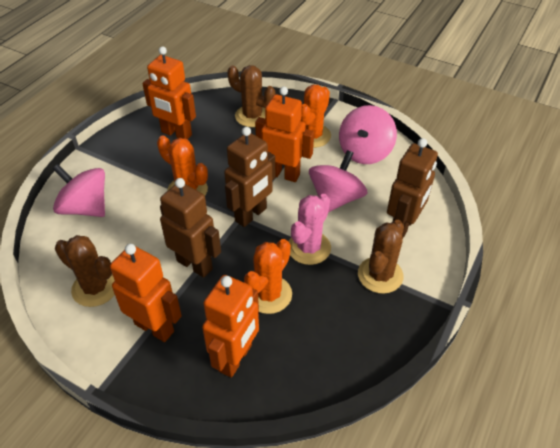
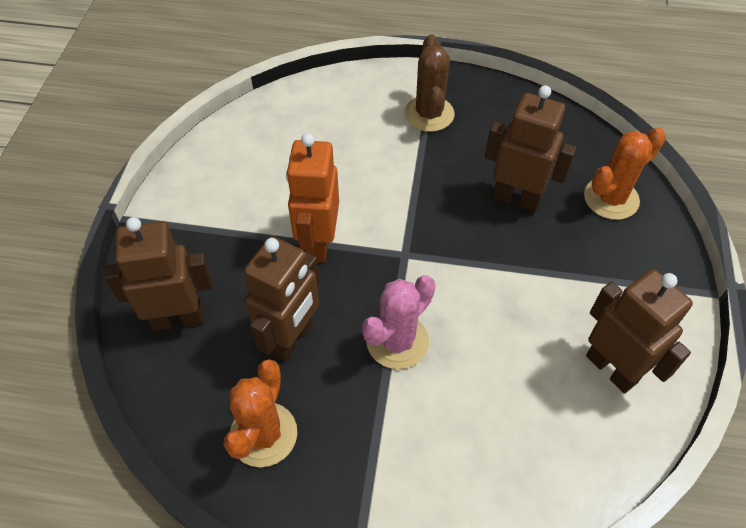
brown cactus: 3 -> 1
brown robot: 3 -> 4
orange cactus: 3 -> 2
orange robot: 4 -> 1
pink spinning top: 3 -> 0

